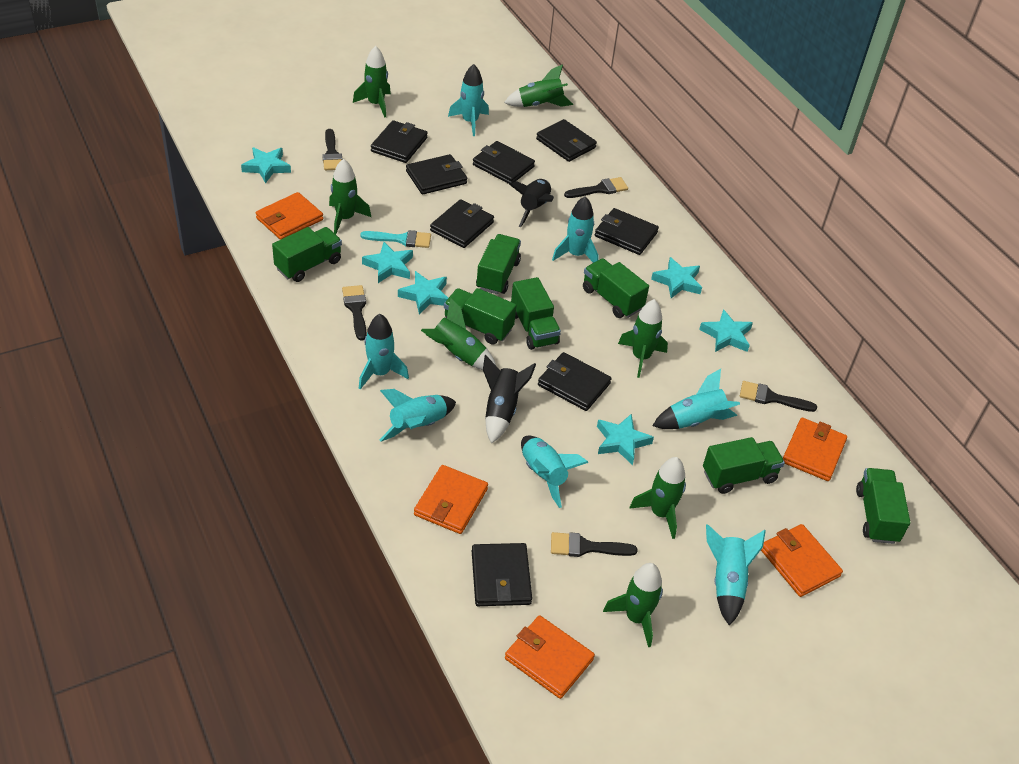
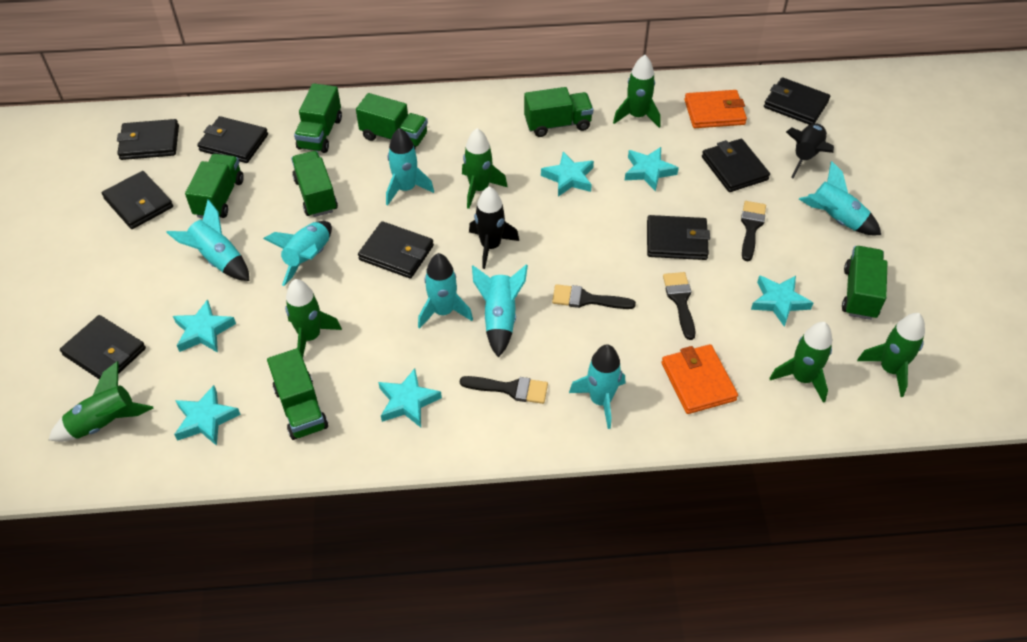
black brush: 5 -> 4
green rocket: 7 -> 6
orange wallet: 5 -> 2
turquoise brush: 1 -> 0

